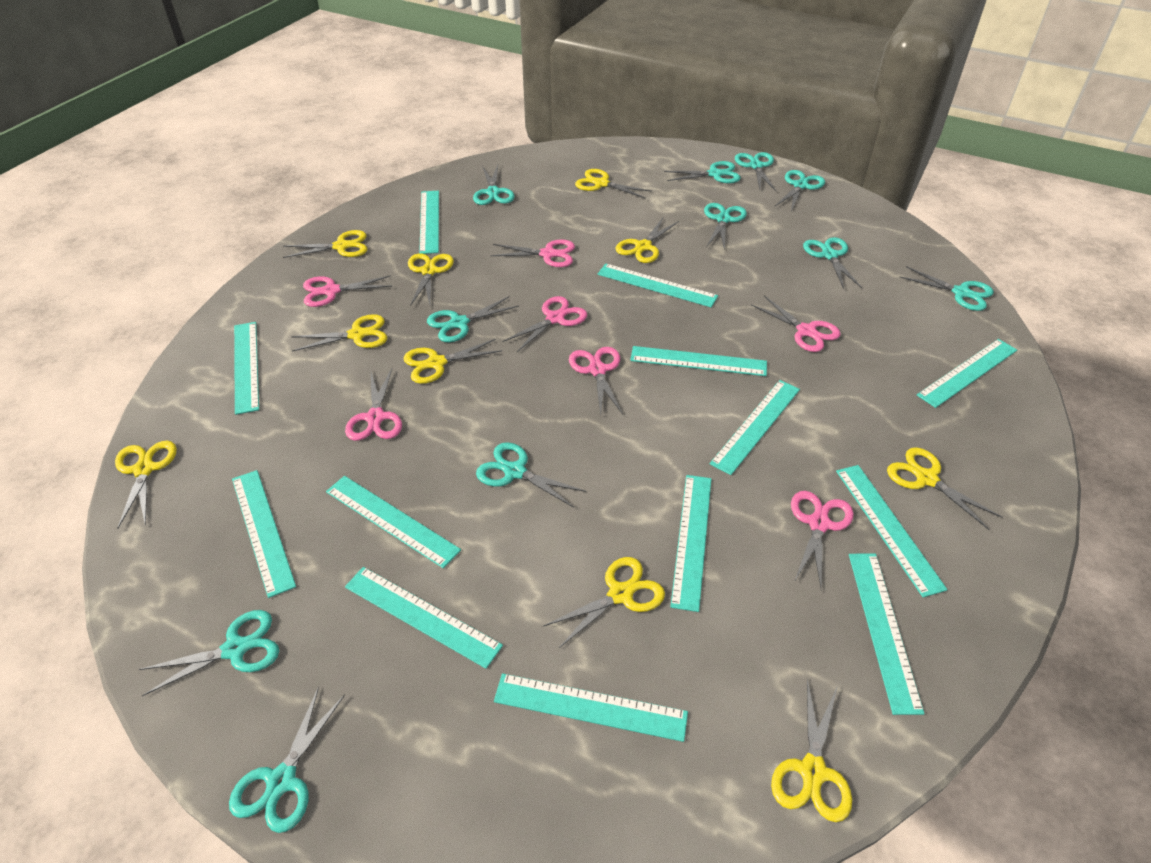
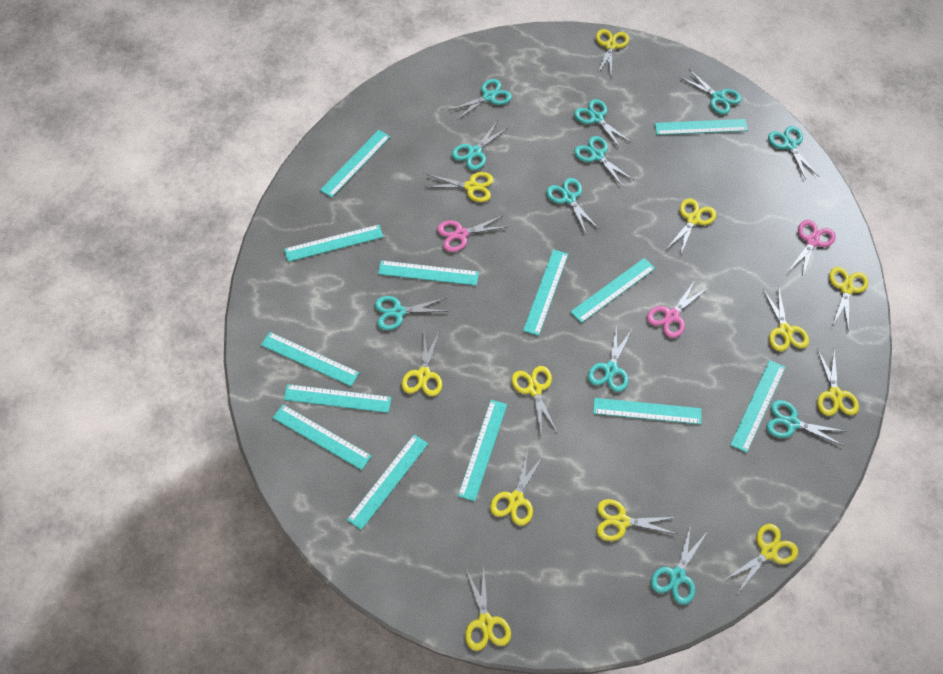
pink scissors: 7 -> 3
yellow scissors: 10 -> 12

